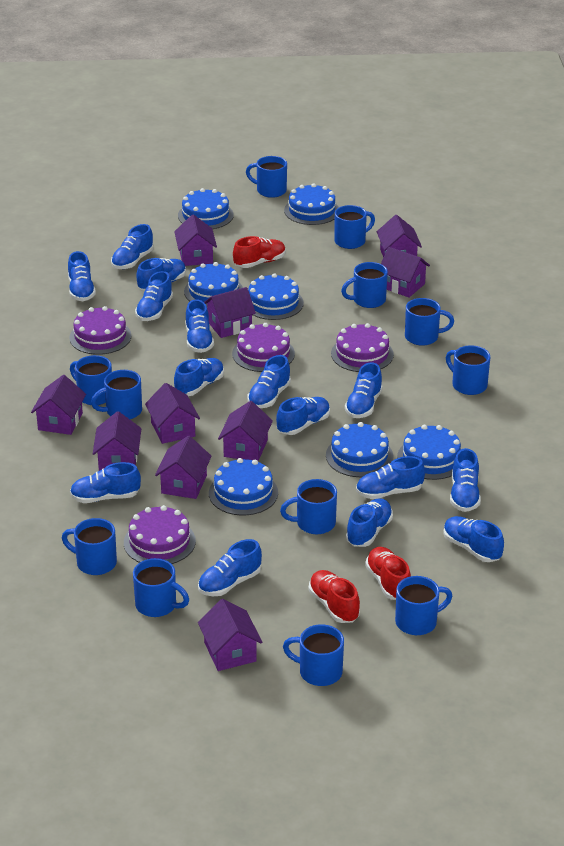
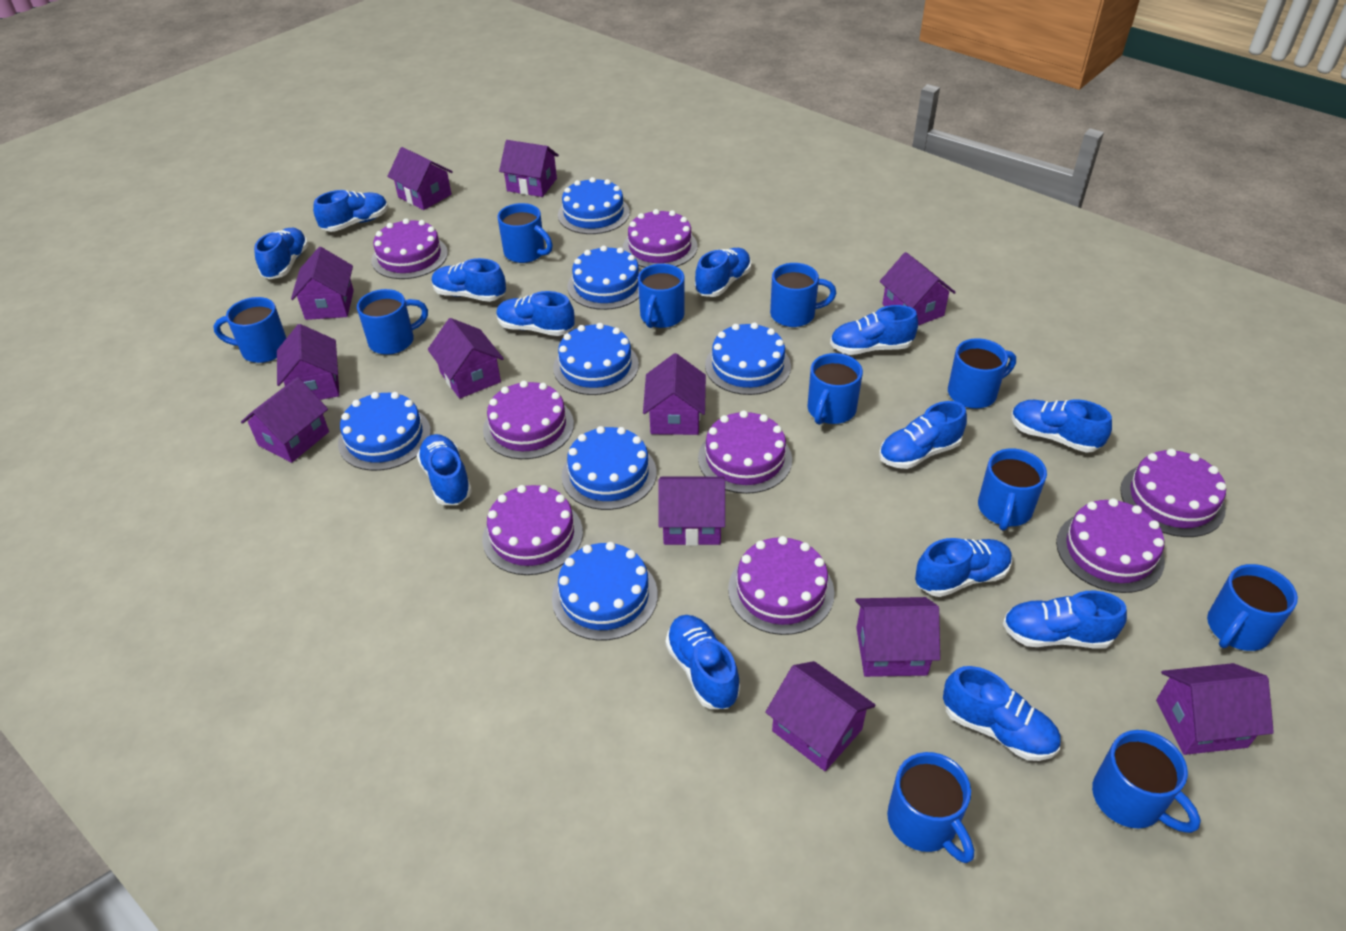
blue mug: 12 -> 11
blue shoe: 15 -> 13
purple cake: 4 -> 8
purple house: 10 -> 12
red shoe: 3 -> 0

